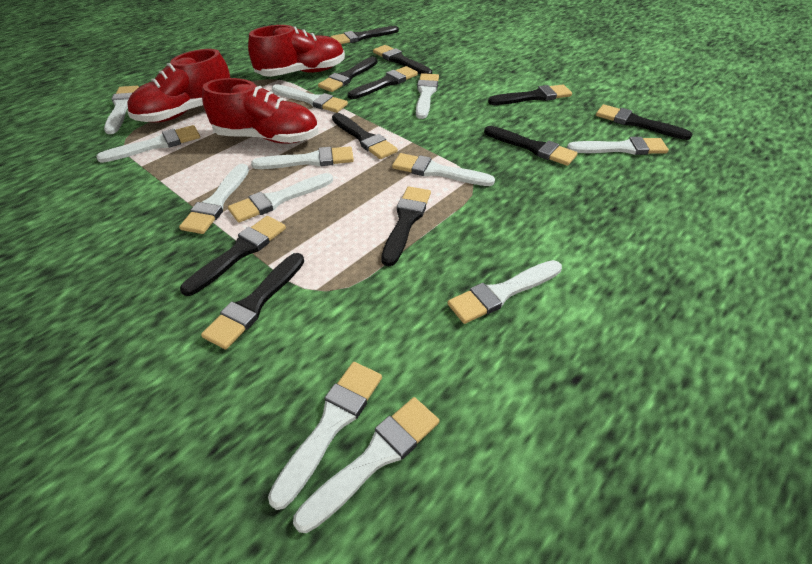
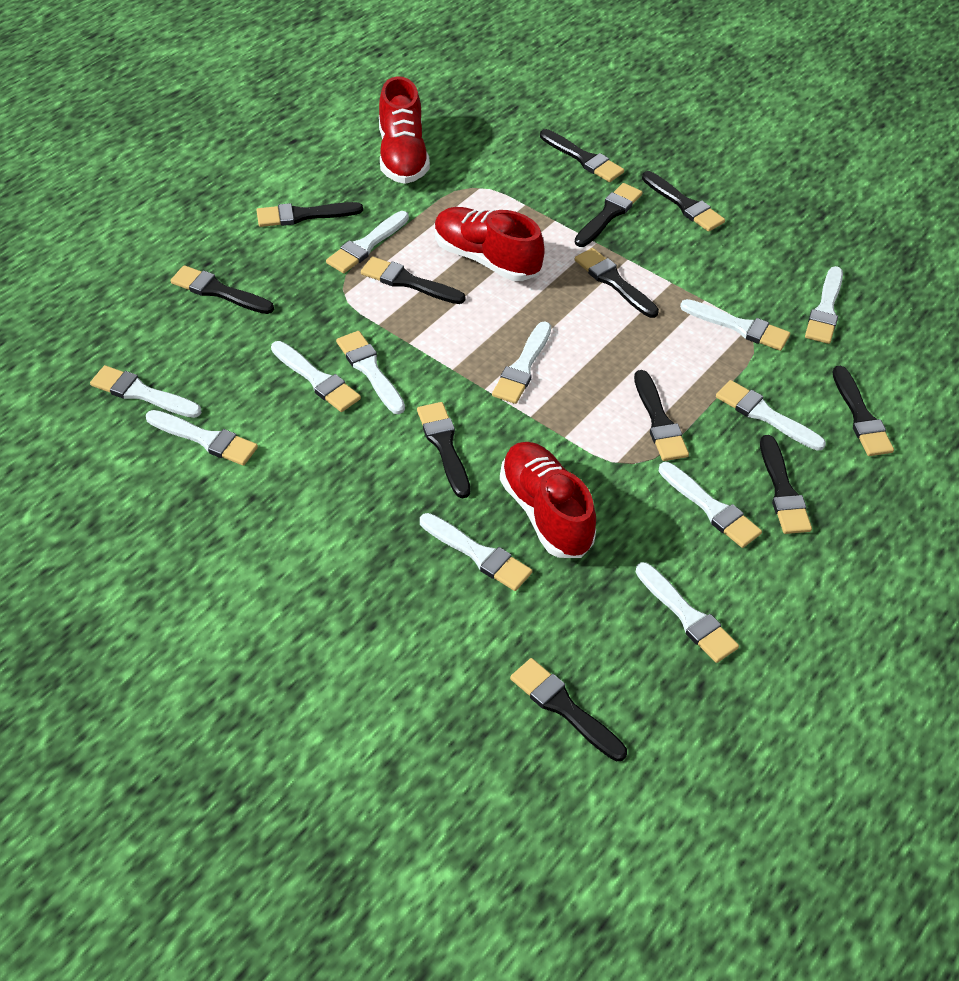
black brush: 11 -> 12

